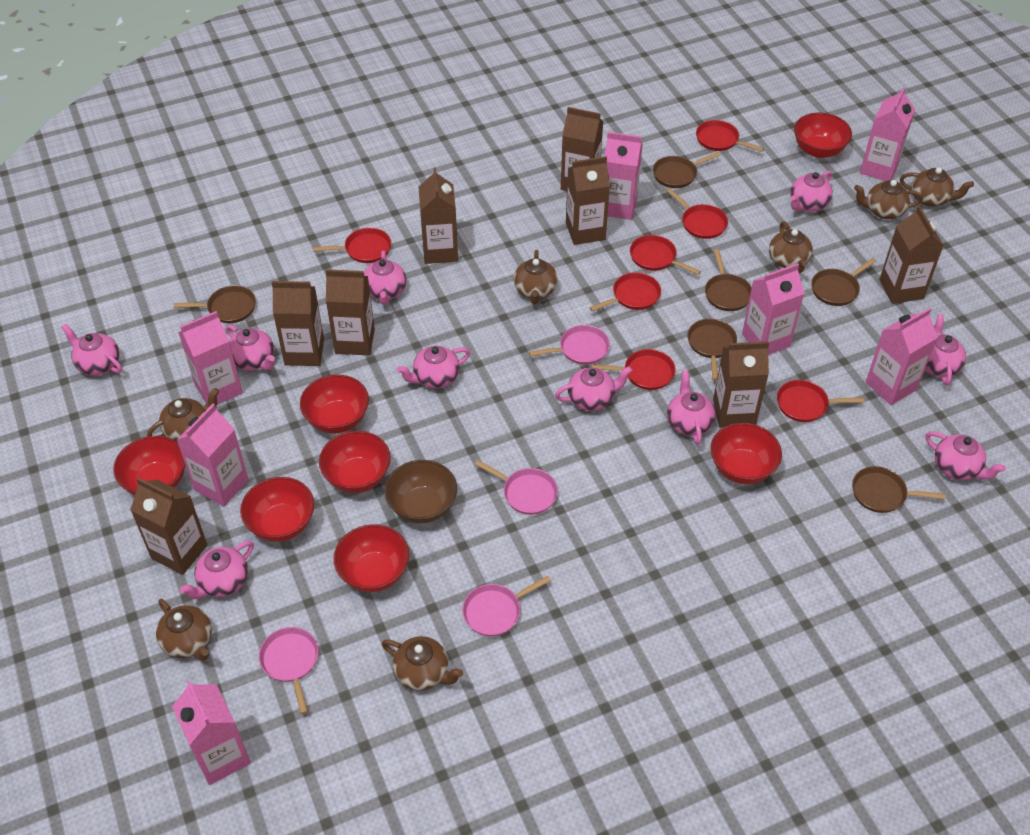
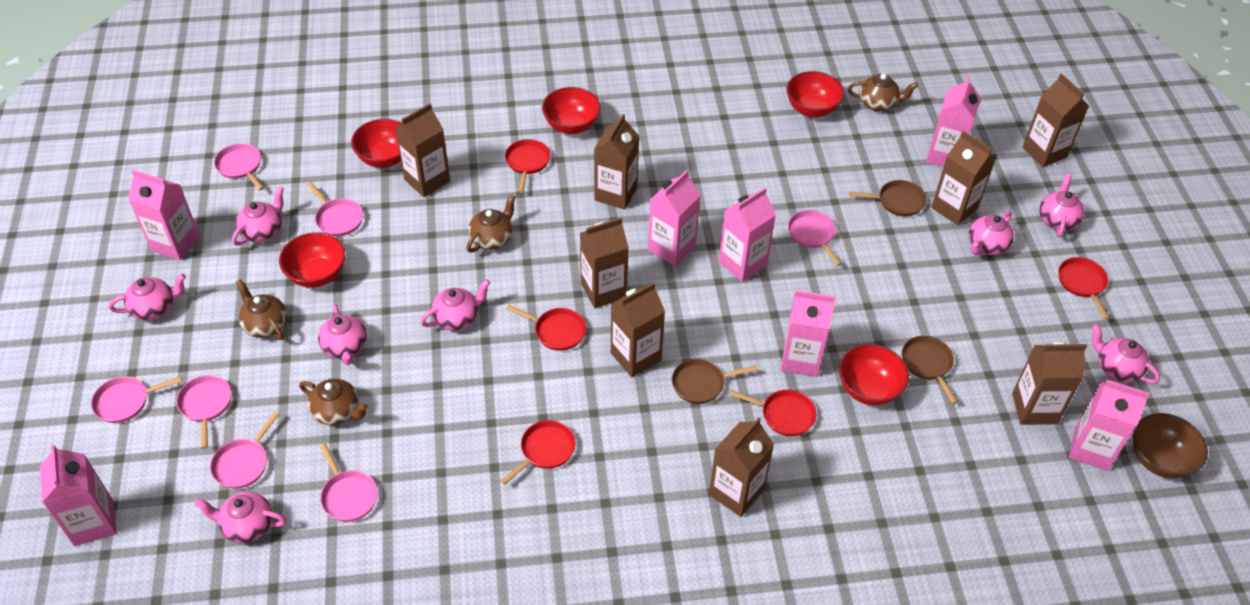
brown pan: 6 -> 3
brown teapot: 7 -> 4
pink pan: 4 -> 7
pink teapot: 10 -> 8
red bowl: 7 -> 5
red pan: 7 -> 5

